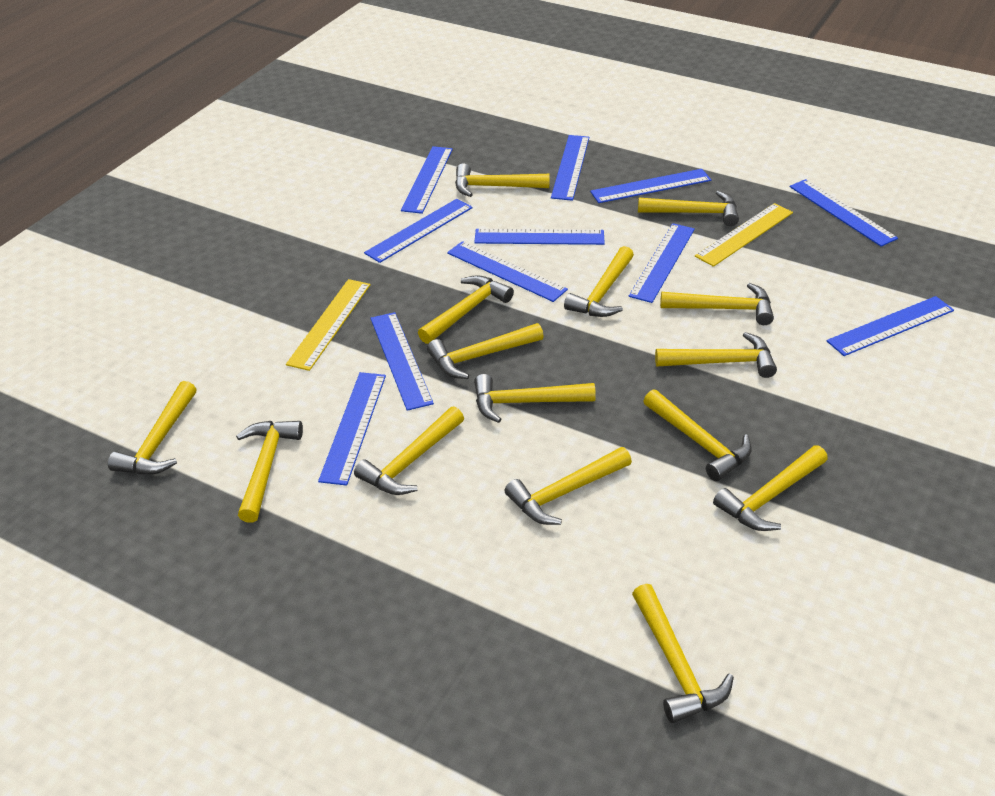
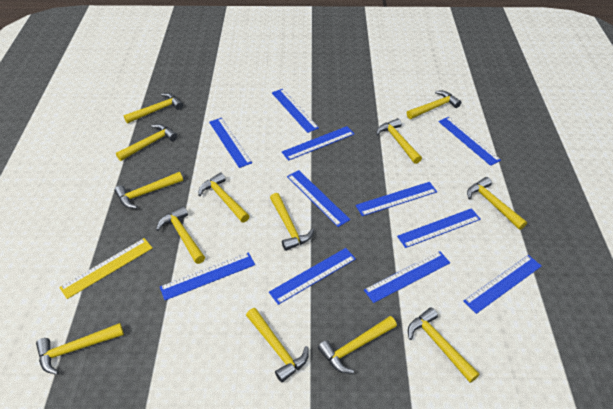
yellow hammer: 15 -> 13
yellow ruler: 2 -> 1

